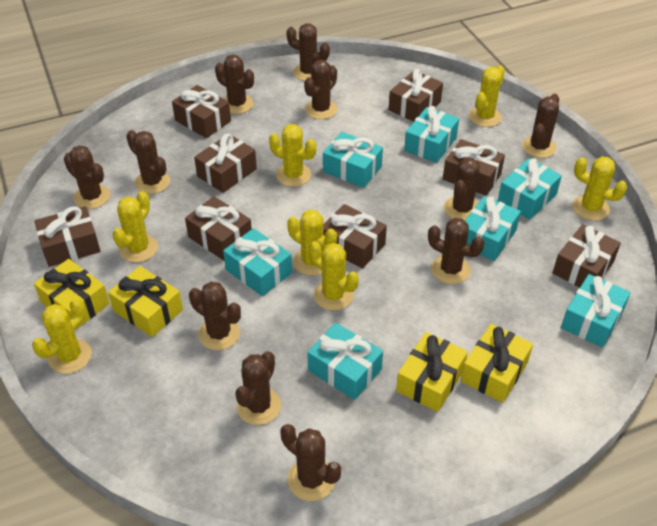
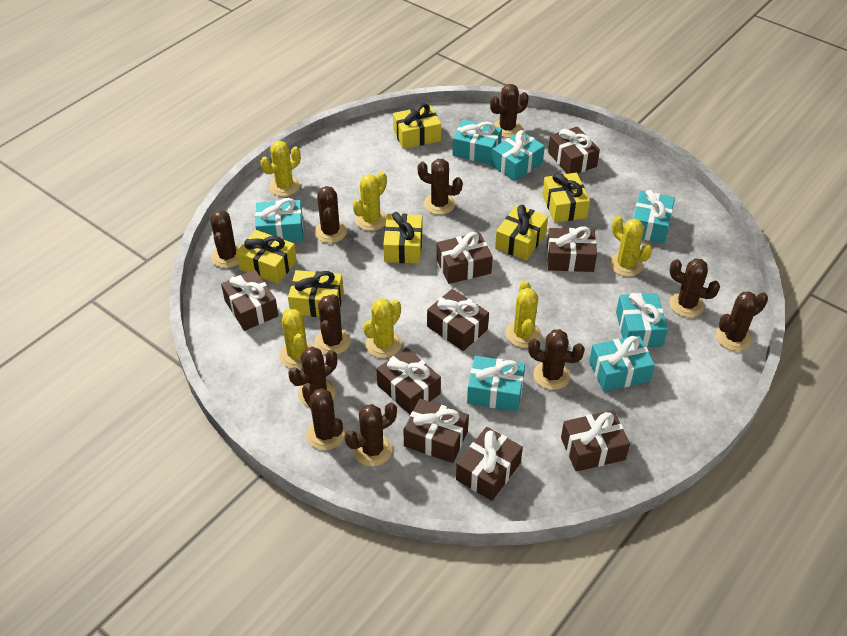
brown gift: 8 -> 9
yellow cactus: 7 -> 6
yellow gift: 4 -> 6

